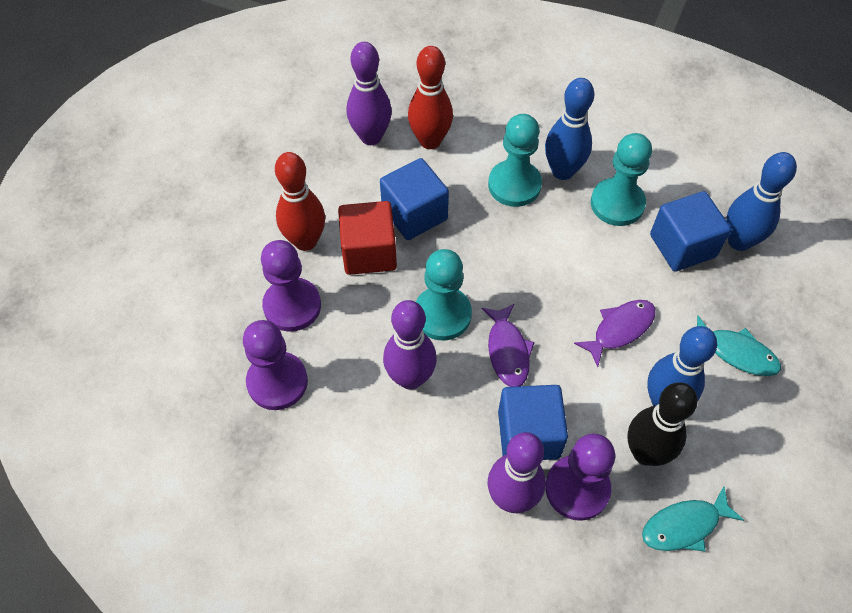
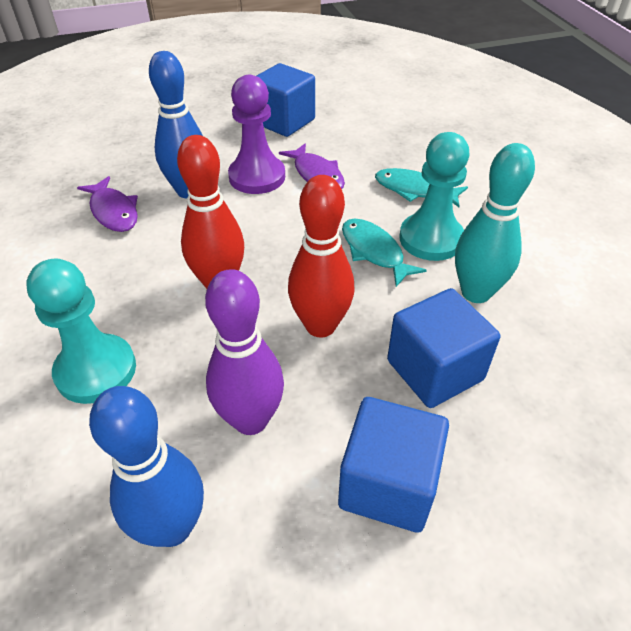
black bowling pin: 1 -> 0
blue bowling pin: 3 -> 2
purple bowling pin: 3 -> 1
purple pawn: 3 -> 1
red cube: 1 -> 0
turquoise bowling pin: 0 -> 1
turquoise pawn: 3 -> 2

